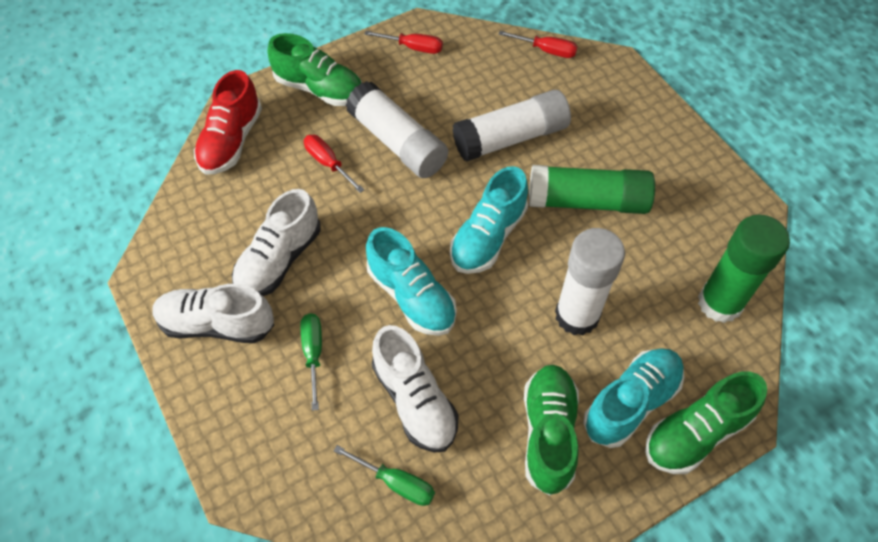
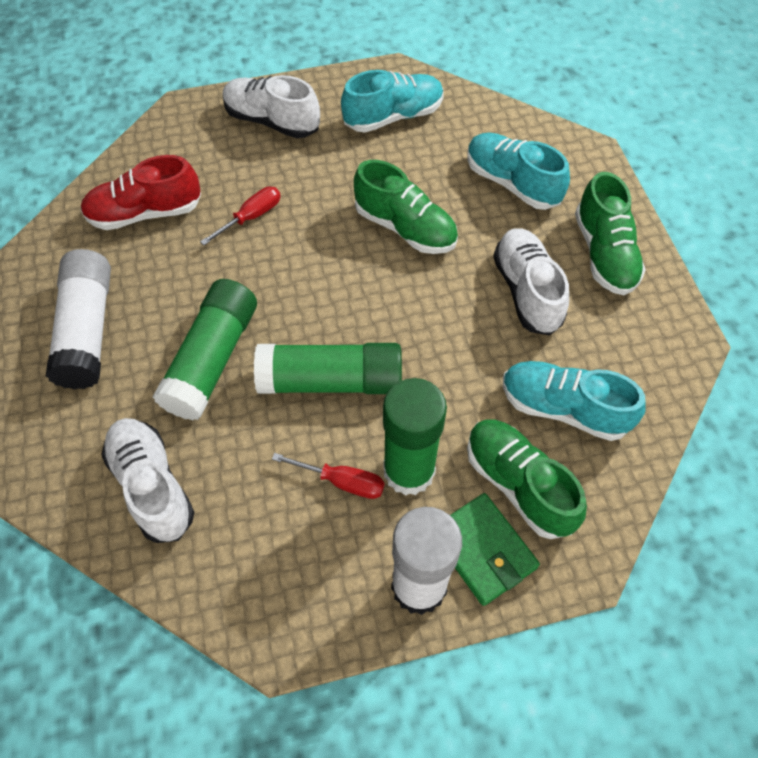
green glue stick: 2 -> 3
green screwdriver: 2 -> 0
green wallet: 0 -> 1
red screwdriver: 3 -> 2
white glue stick: 3 -> 2

